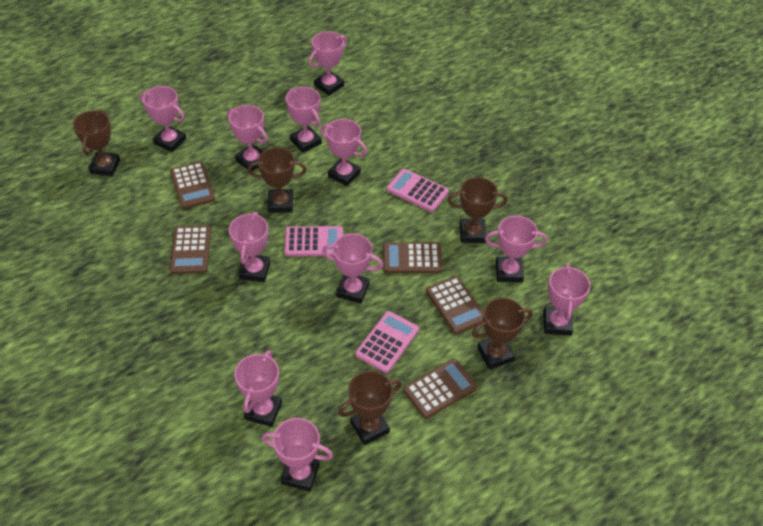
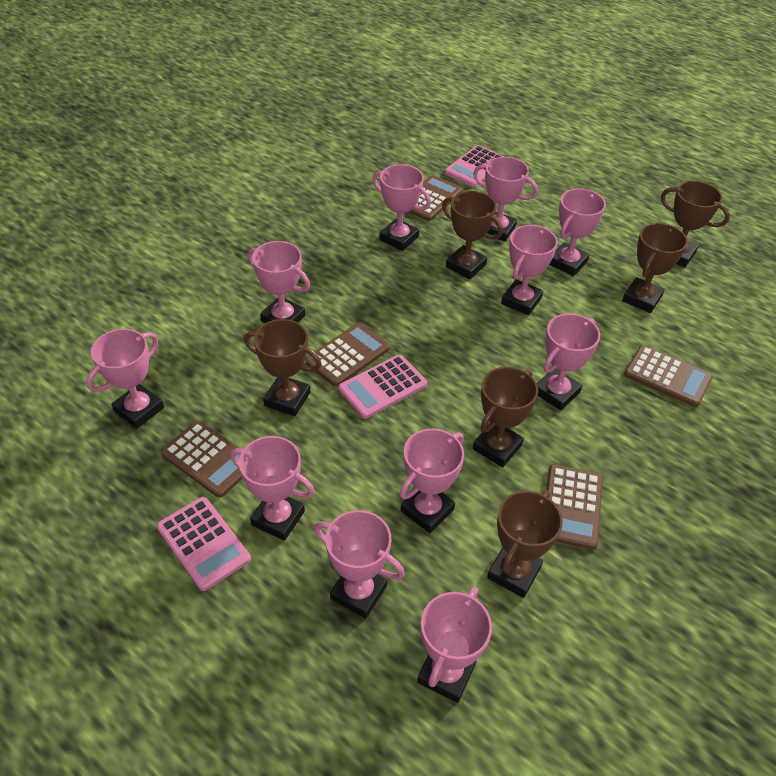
brown trophy: 5 -> 6

